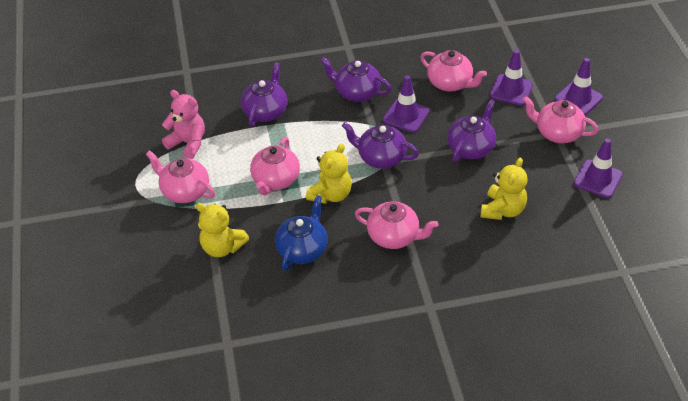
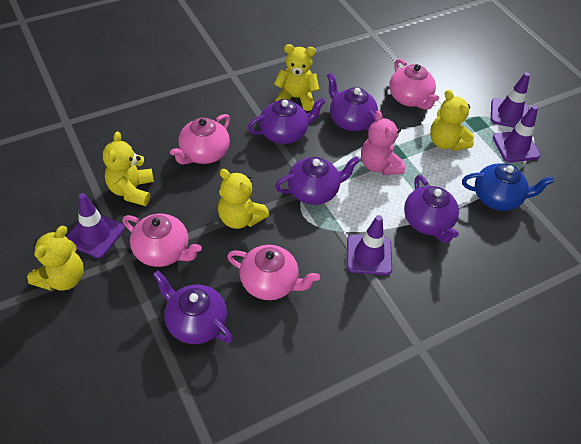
pink teapot: 5 -> 4
purple teapot: 4 -> 5
yellow teddy bear: 3 -> 5

